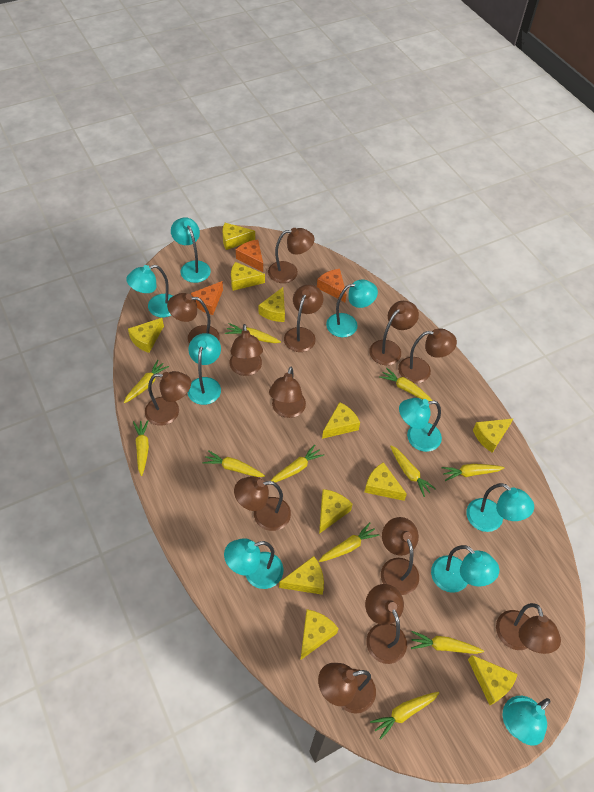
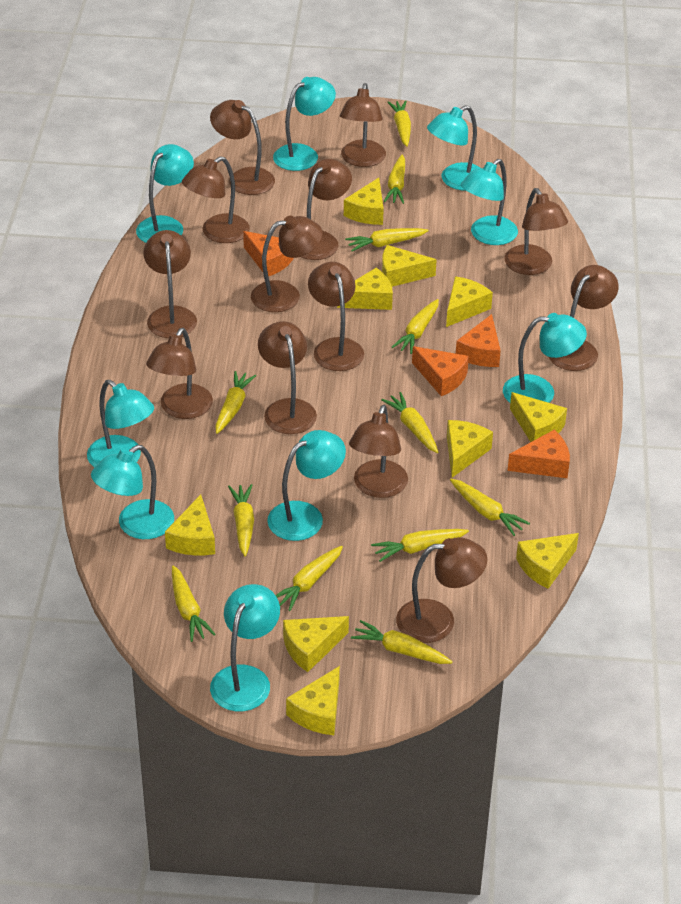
orange cheese: 3 -> 4
yellow carrot: 11 -> 12
yellow cheese: 11 -> 10

